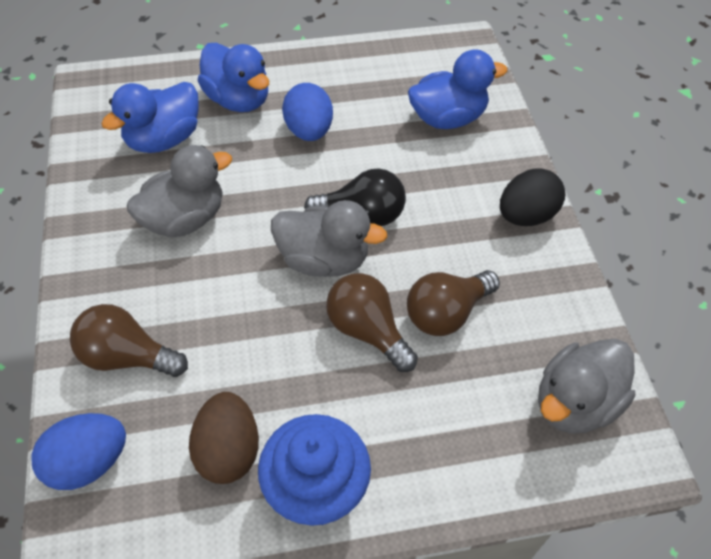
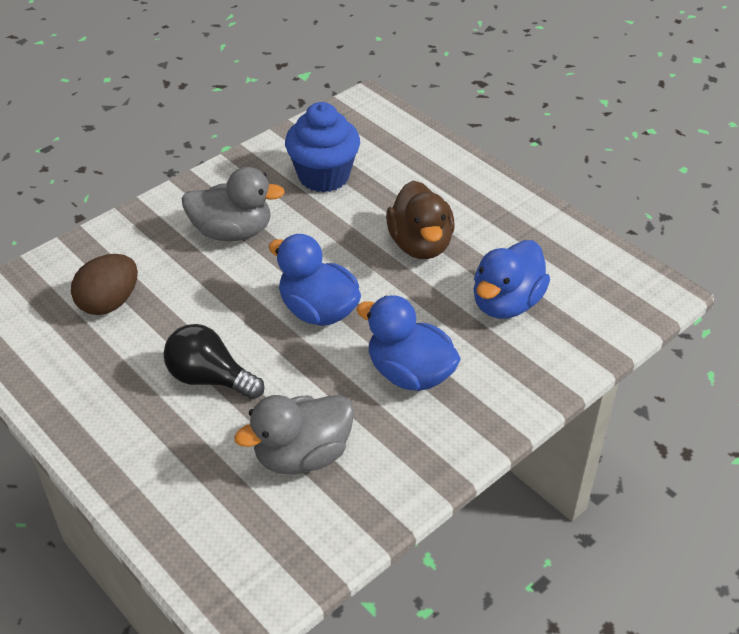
black egg: 1 -> 0
blue egg: 2 -> 0
brown duck: 0 -> 1
brown light bulb: 3 -> 0
grey duck: 3 -> 2

